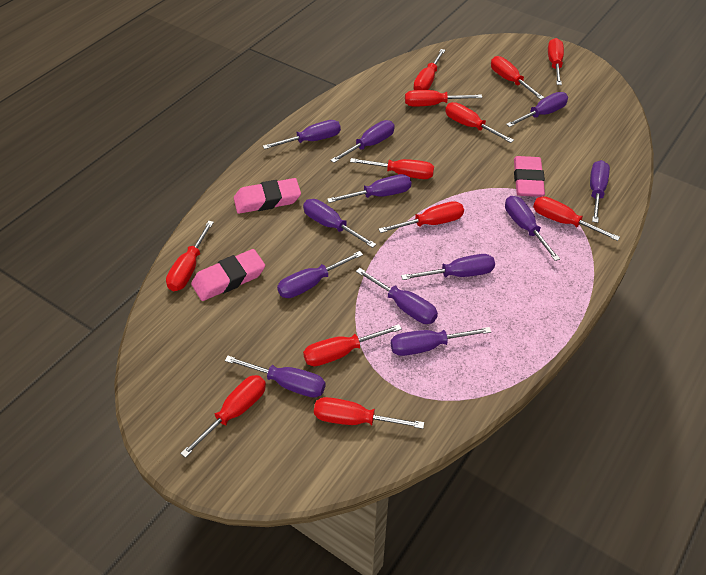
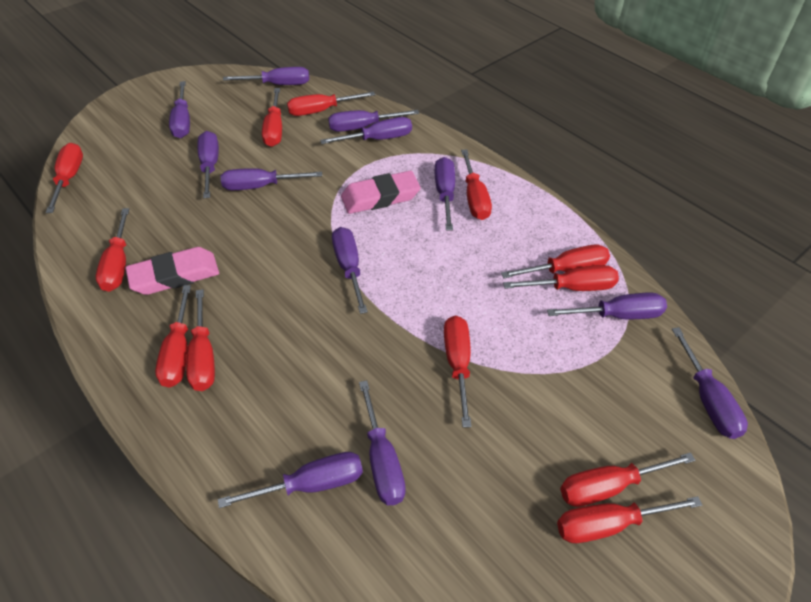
pink eraser: 3 -> 2

